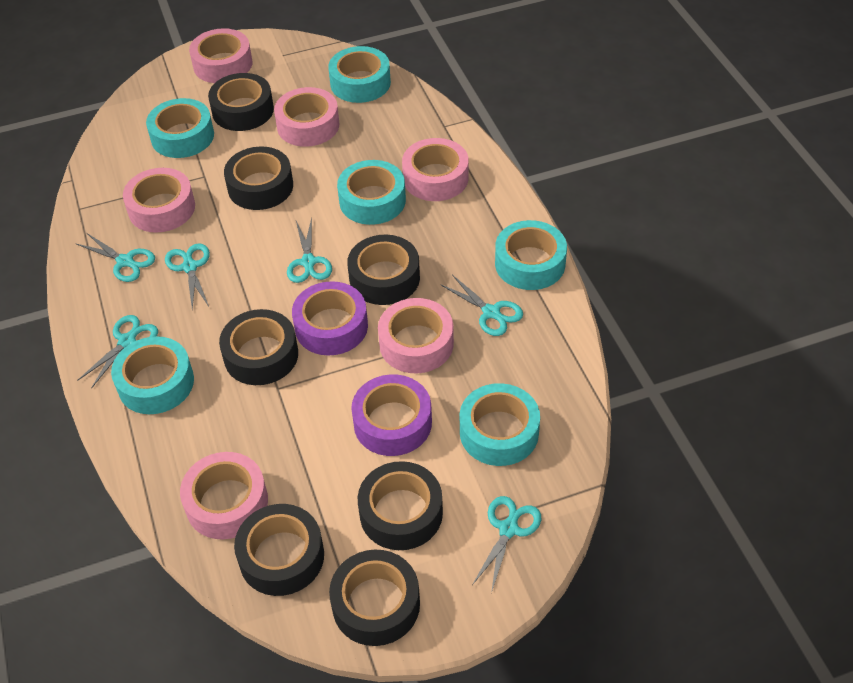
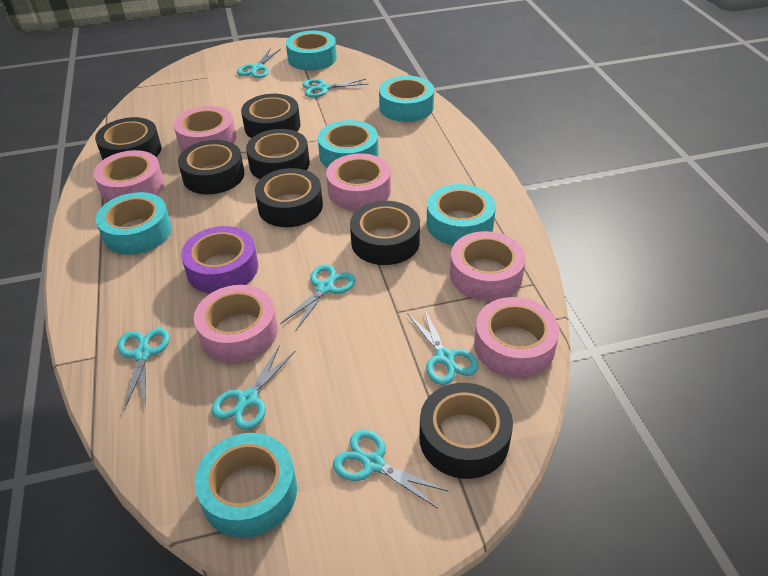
purple tape: 2 -> 1
turquoise scissors: 6 -> 7

